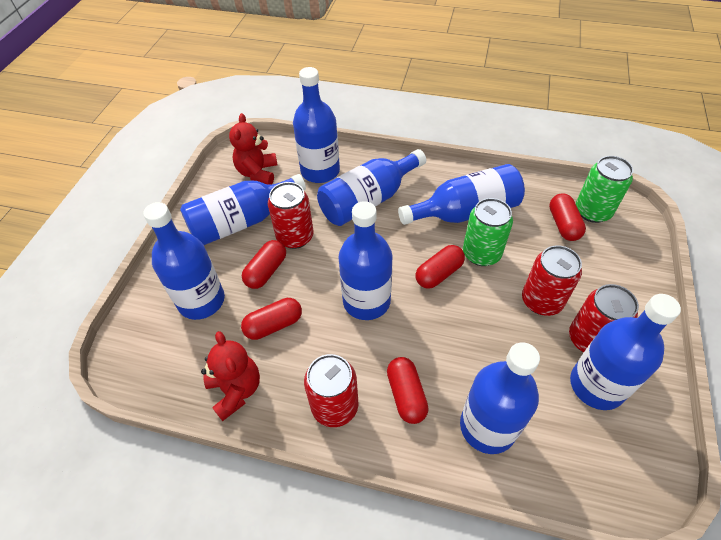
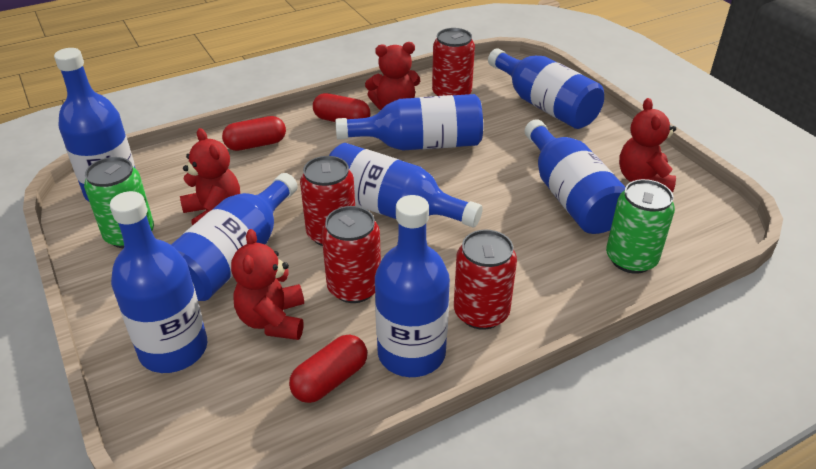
red capsule: 5 -> 3
red teddy bear: 2 -> 4

